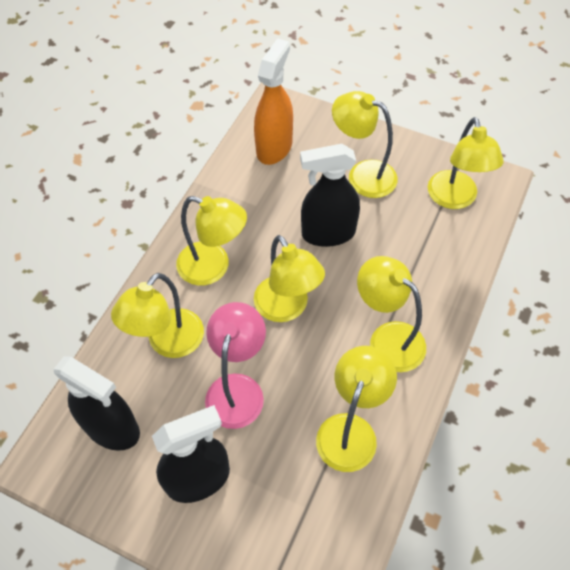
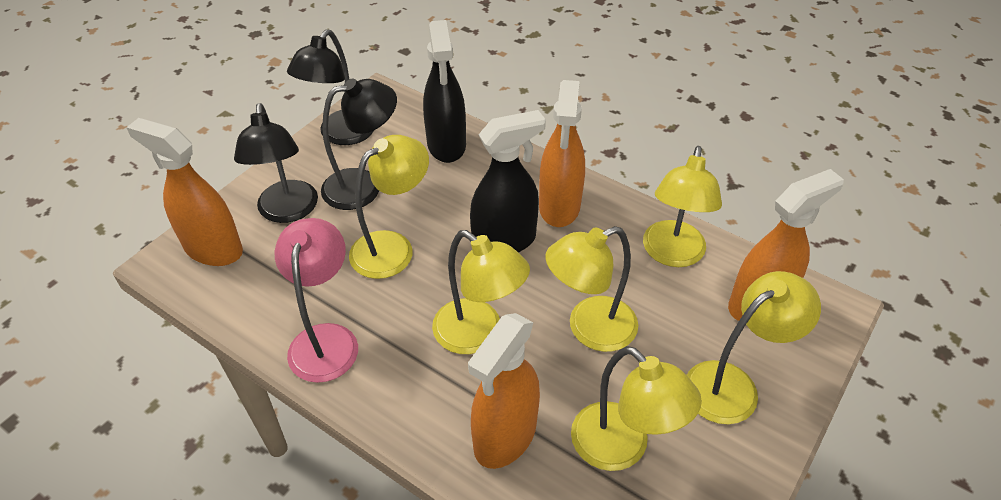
black lamp: 0 -> 3
black spray bottle: 3 -> 2
orange spray bottle: 1 -> 4
yellow lamp: 7 -> 6

